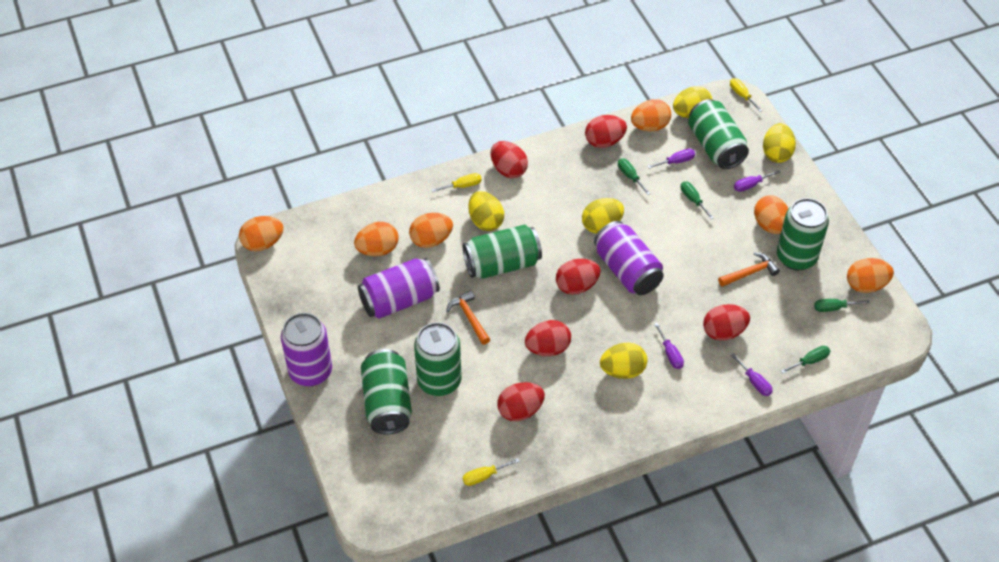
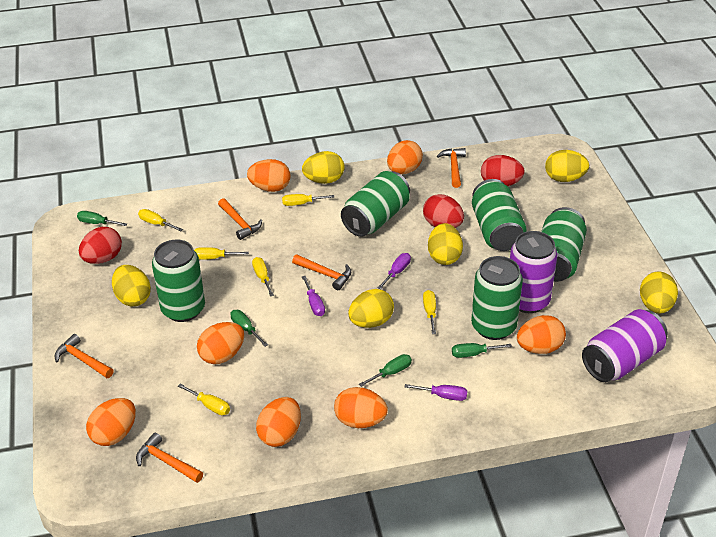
orange egg: 6 -> 7
orange hammer: 2 -> 5
purple can: 3 -> 2
purple screwdriver: 4 -> 3
red egg: 6 -> 3
yellow egg: 5 -> 6
yellow screwdriver: 3 -> 6

